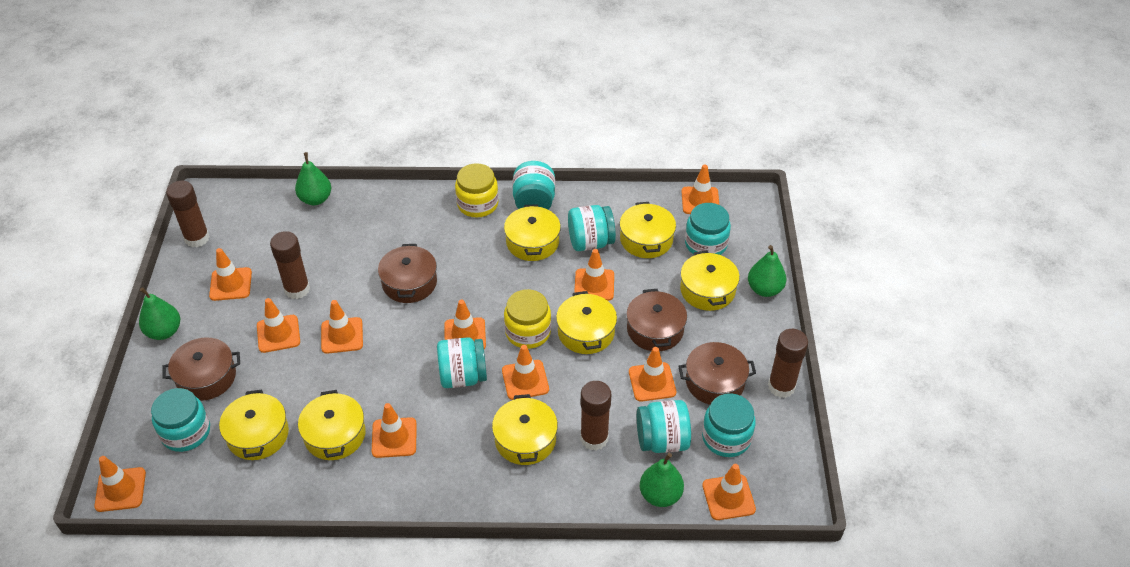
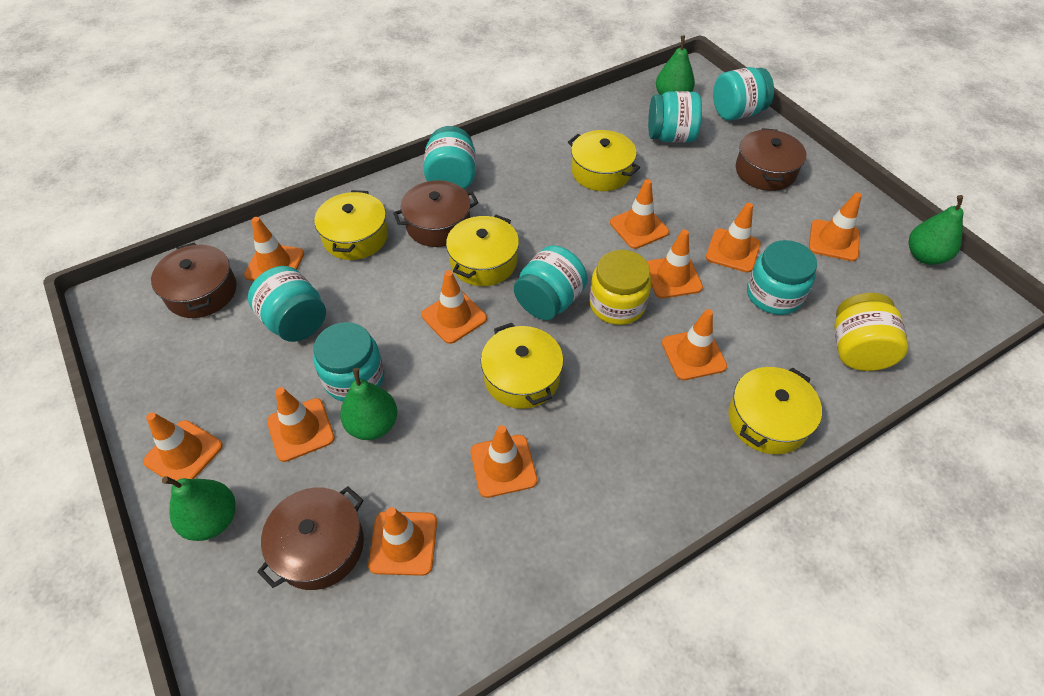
brown glue stick: 4 -> 0
yellow pot: 7 -> 5

